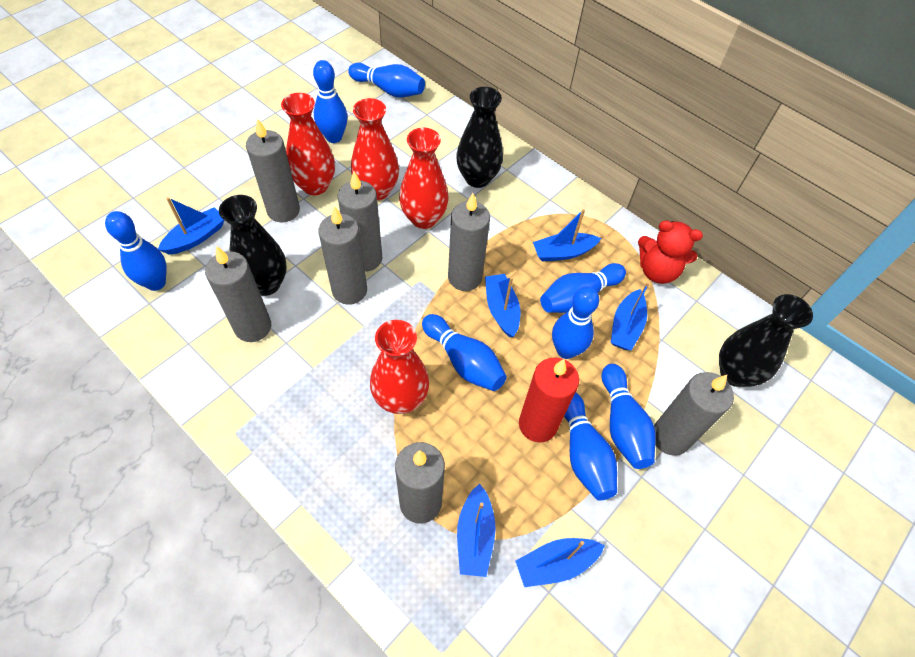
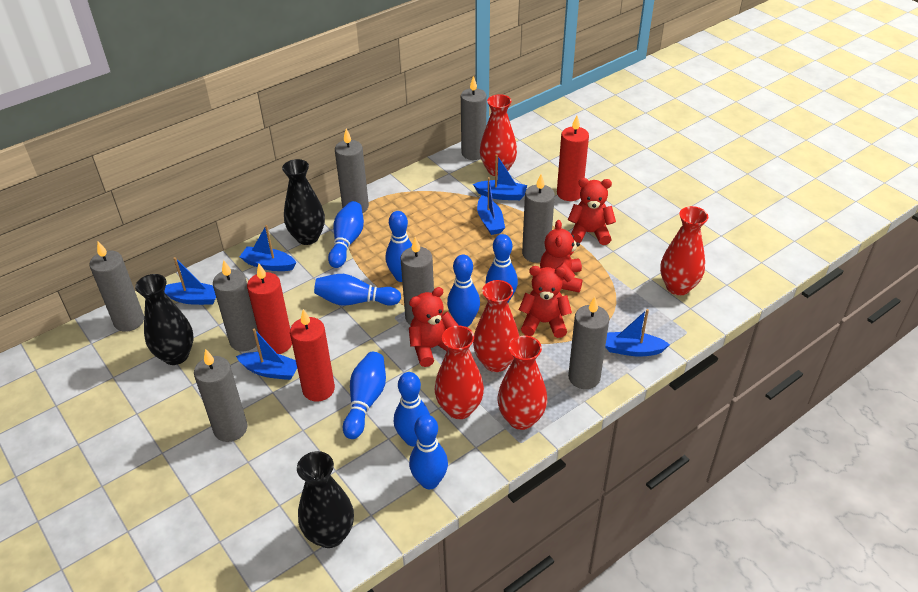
grey candle: 7 -> 8
red candle: 1 -> 3
red teddy bear: 1 -> 4
red vase: 4 -> 5

